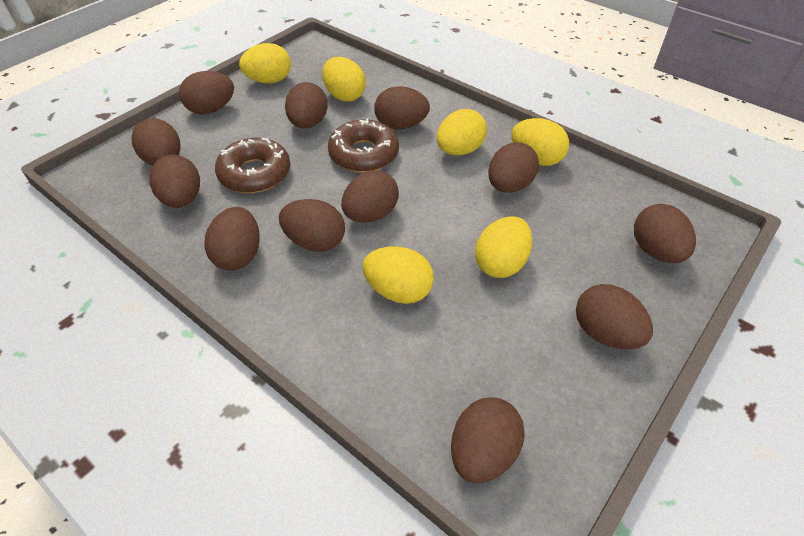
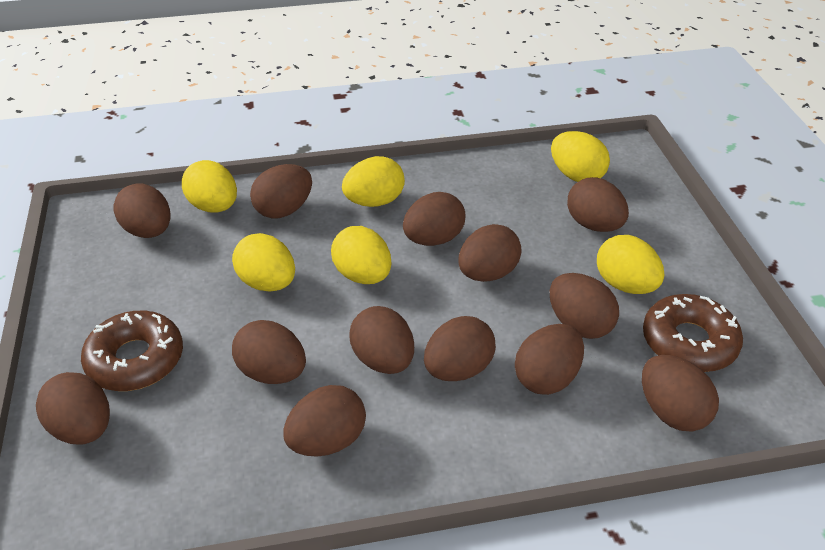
brown egg: 12 -> 13

